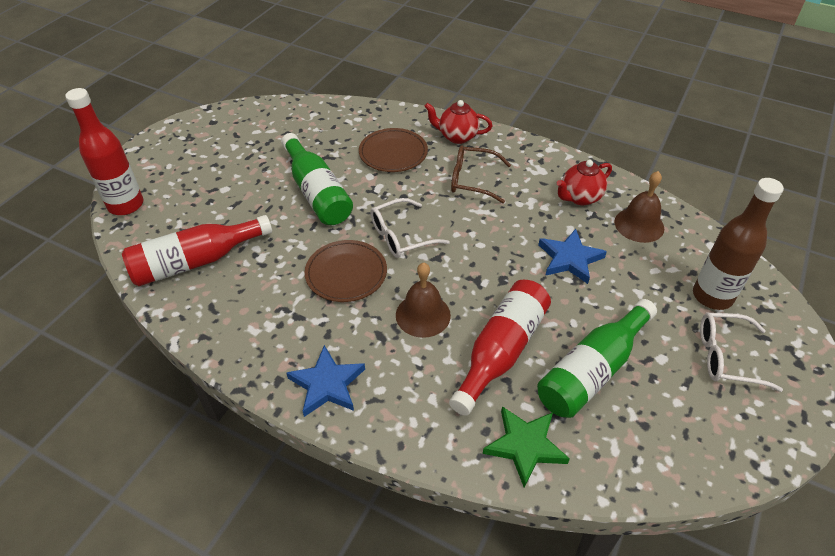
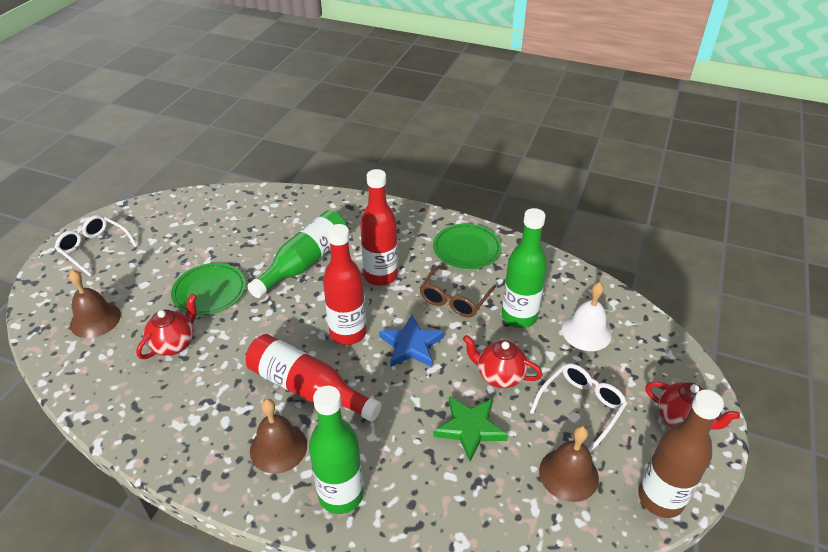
blue star: 2 -> 1
brown bell: 2 -> 3
brown plate: 2 -> 0
green bottle: 2 -> 3
green plate: 0 -> 2
red teapot: 2 -> 3
white bell: 0 -> 1

